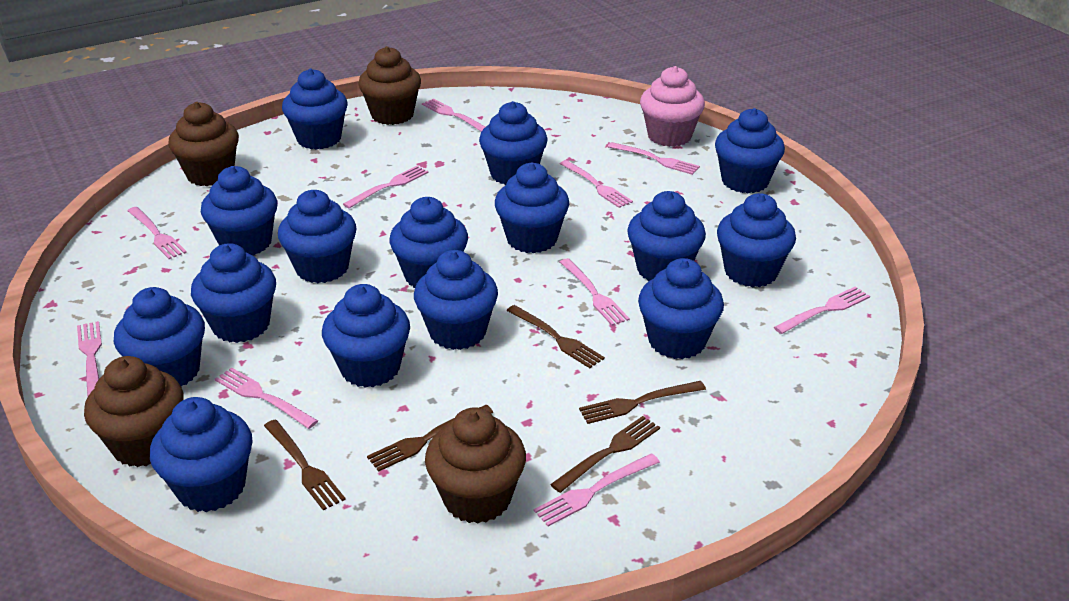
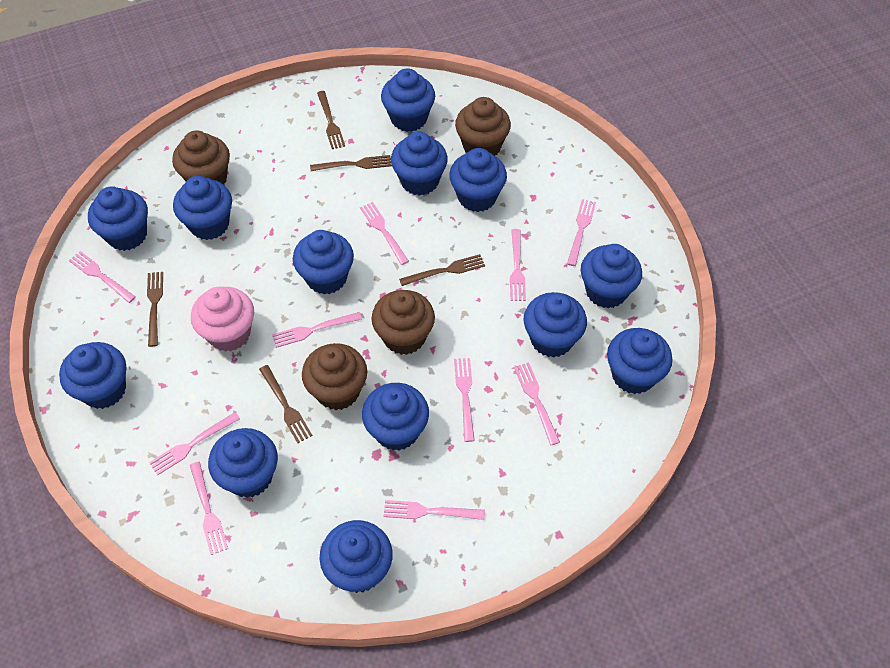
blue cupcake: 15 -> 13

